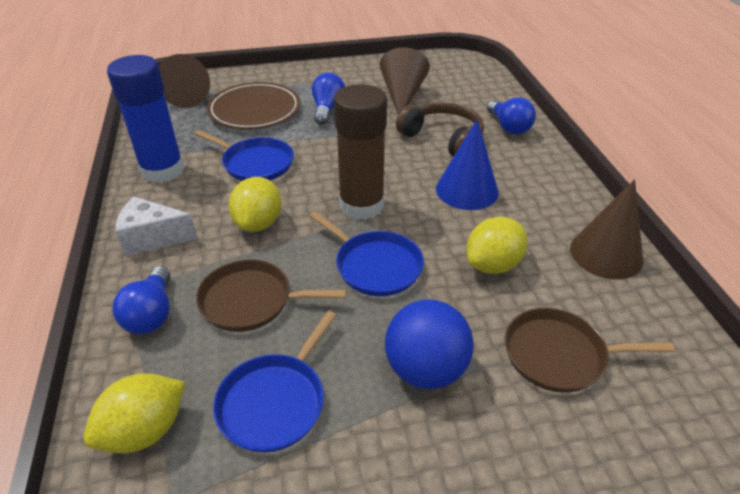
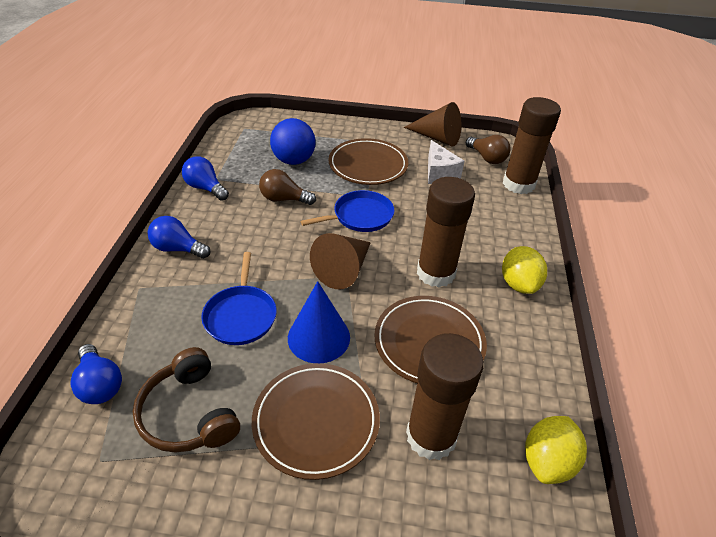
blue glue stick: 1 -> 0
blue pan: 3 -> 2
brown cone: 3 -> 2
brown glue stick: 1 -> 3
brown light bulb: 0 -> 2
brown pan: 2 -> 0
brown plate: 1 -> 3
yellow lemon: 3 -> 2

